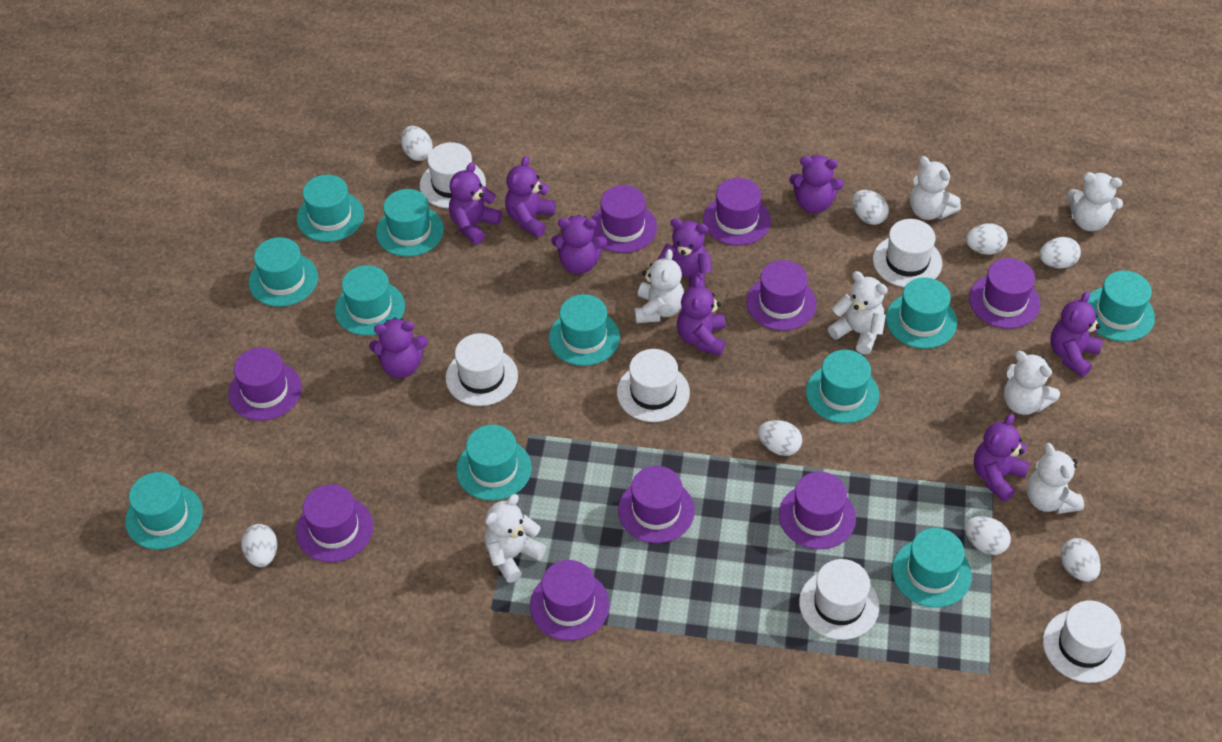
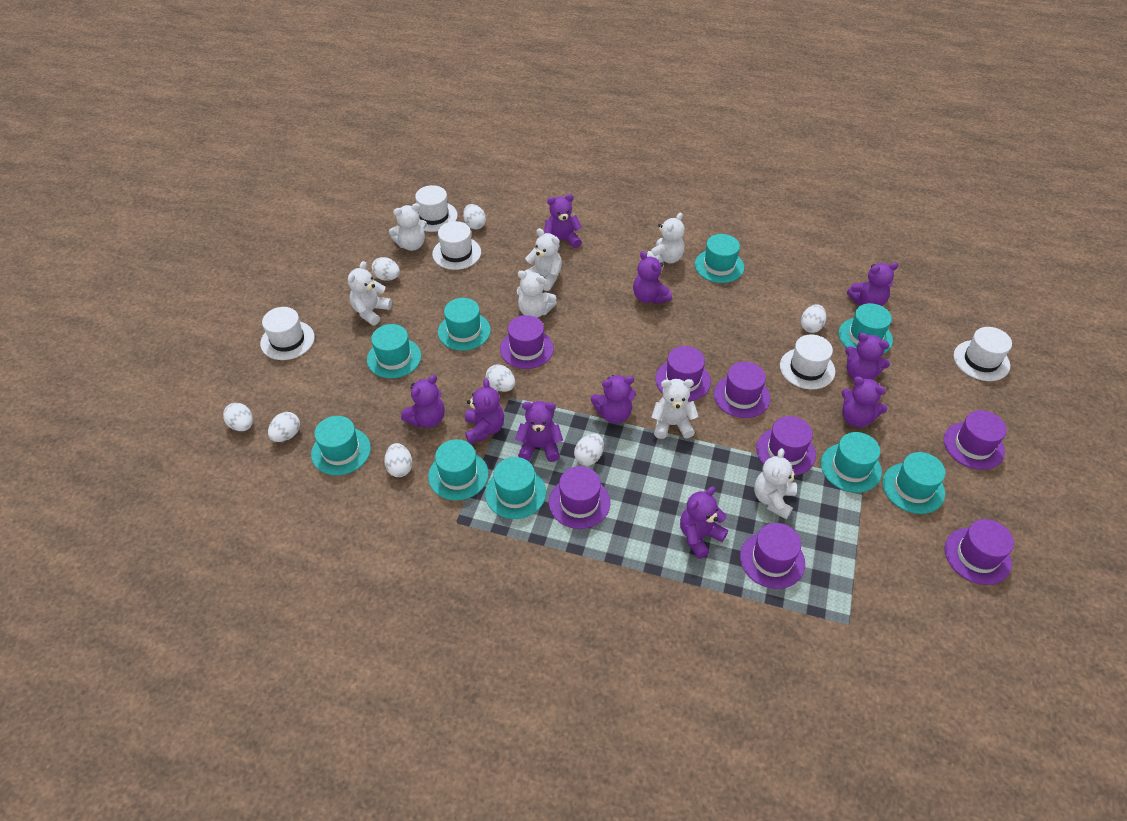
purple hat: 9 -> 8
purple teddy bear: 9 -> 10
turquoise hat: 11 -> 9
white hat: 6 -> 5

